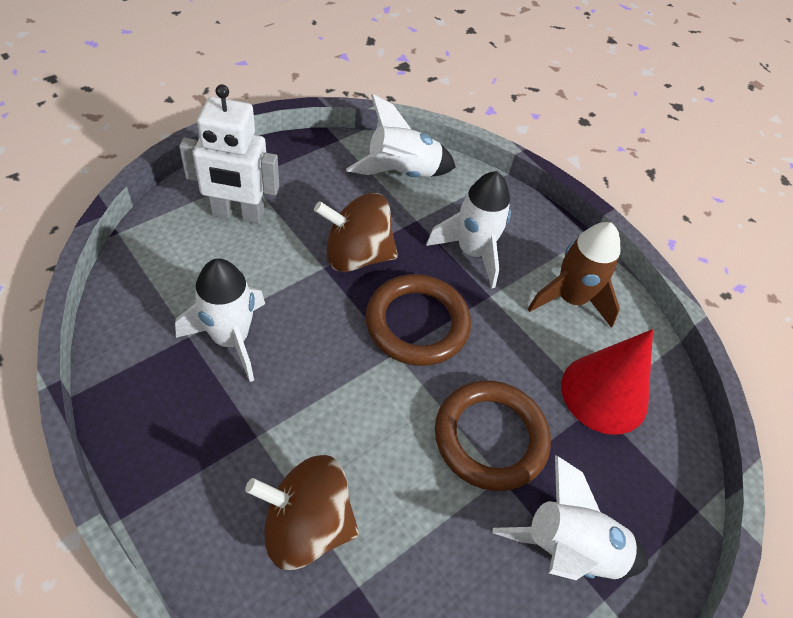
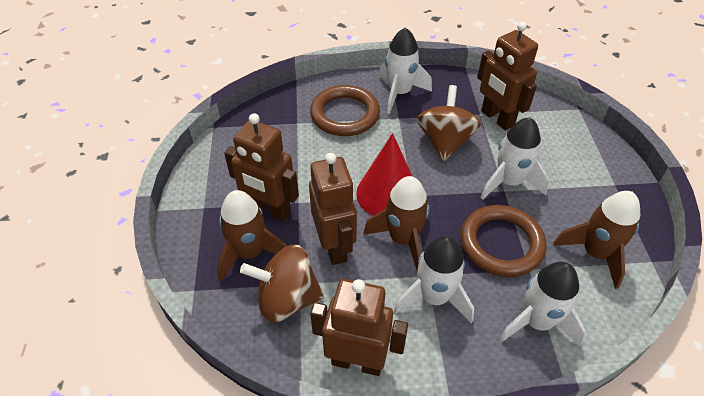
brown robot: 0 -> 4
brown rocket: 1 -> 3
white robot: 1 -> 0

